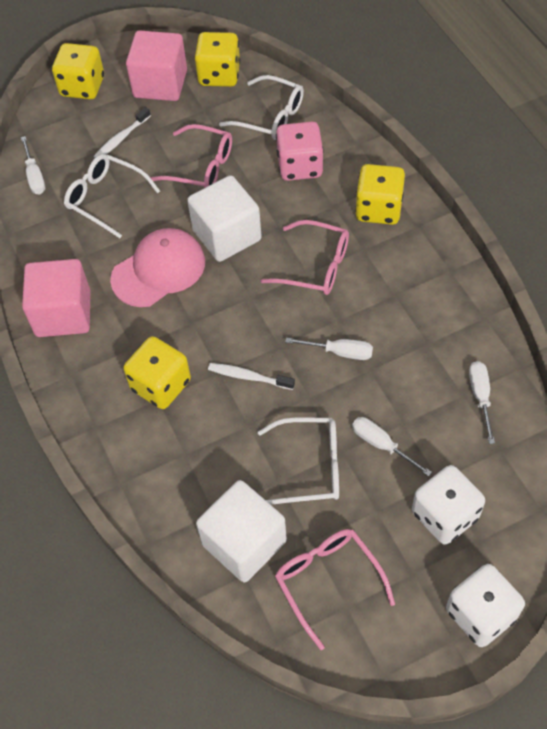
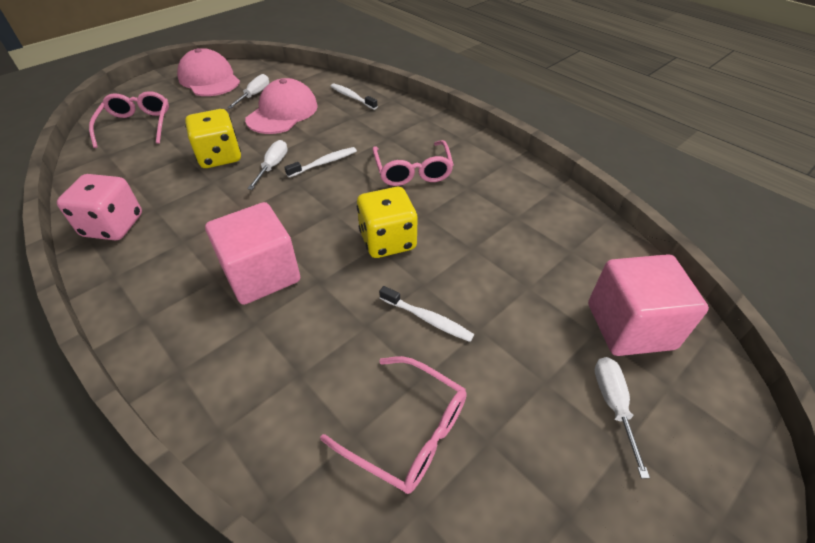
pink cap: 1 -> 2
white cube: 2 -> 0
white dice: 2 -> 0
white glasses: 3 -> 0
white screwdriver: 4 -> 3
white toothbrush: 2 -> 3
yellow dice: 4 -> 2

